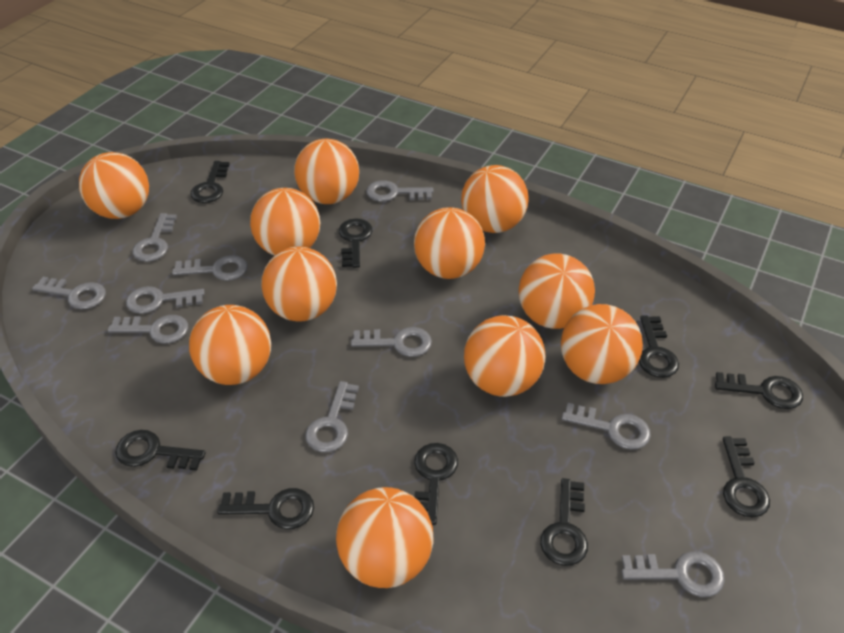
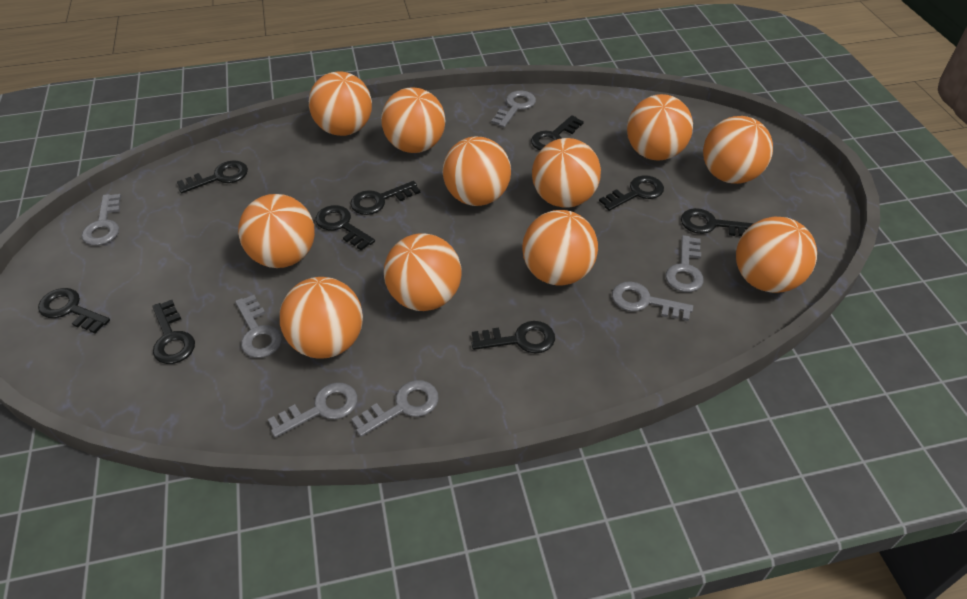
grey key: 10 -> 7

